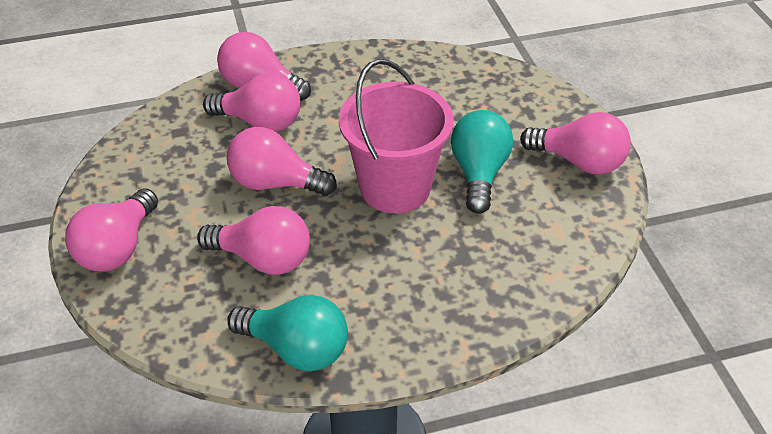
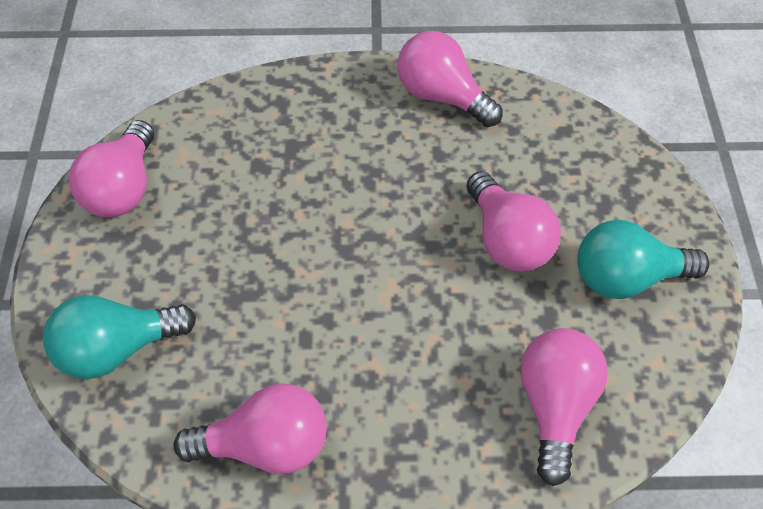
pink bucket: 1 -> 0
pink light bulb: 6 -> 5

